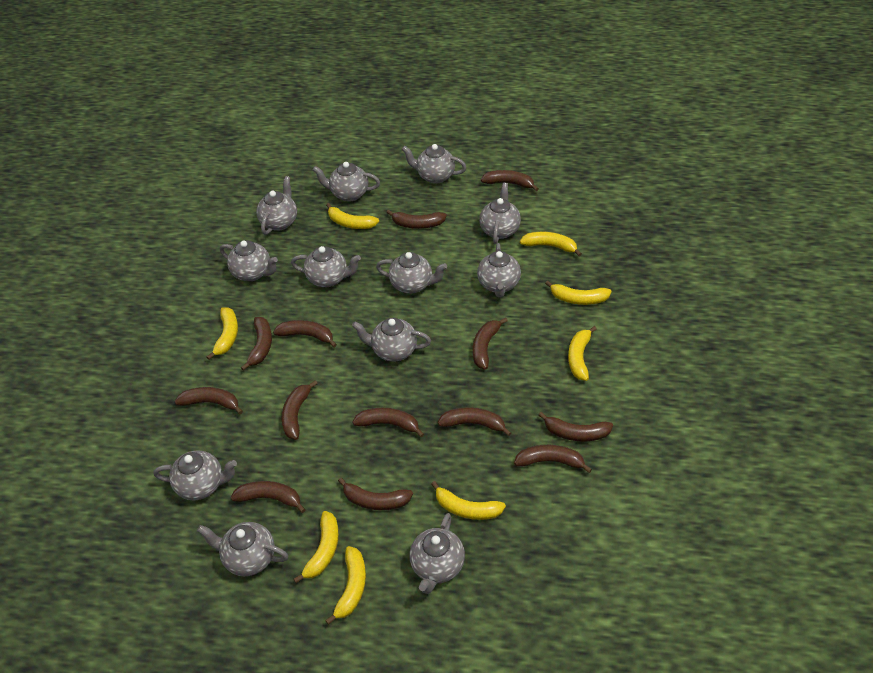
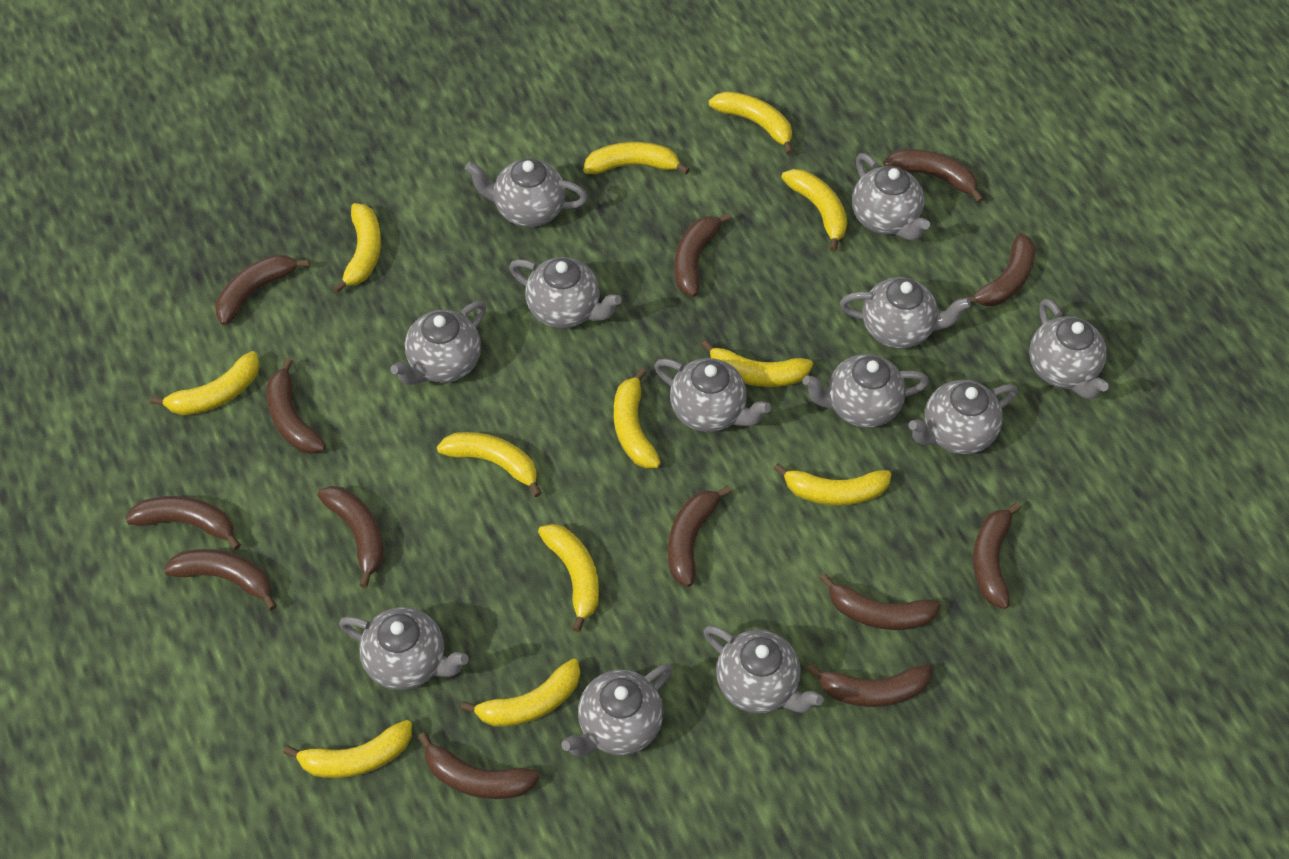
yellow banana: 8 -> 12

